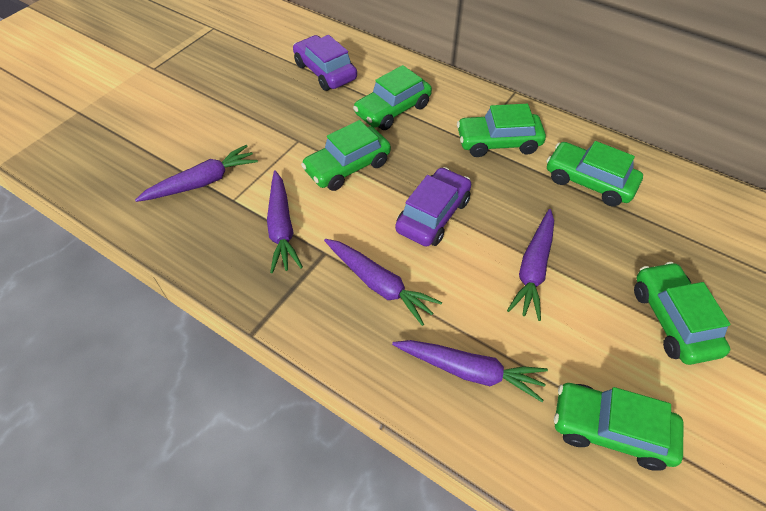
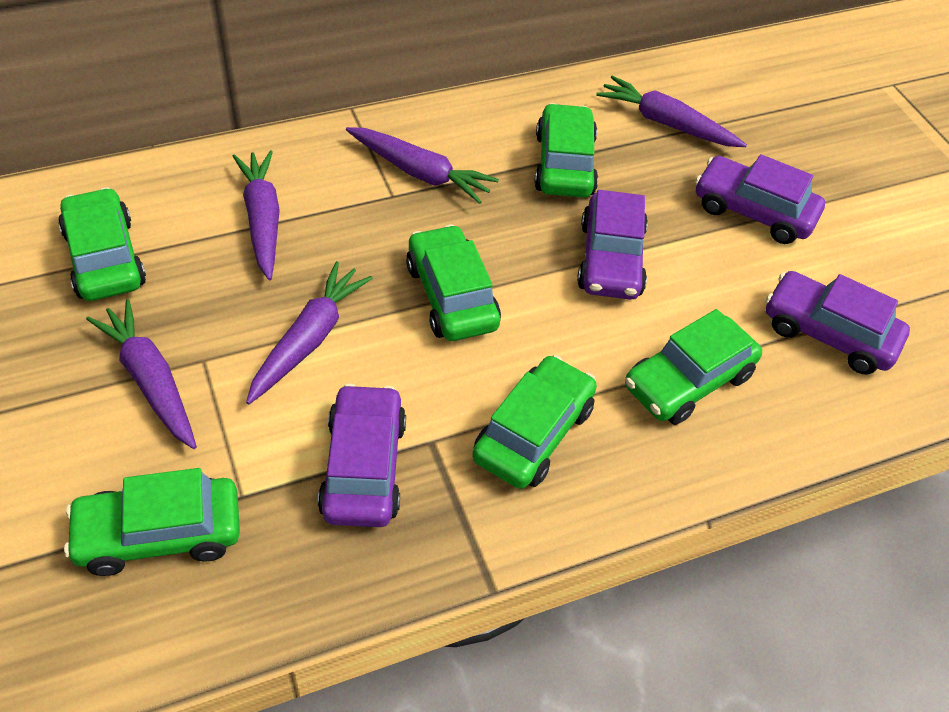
purple car: 2 -> 4

